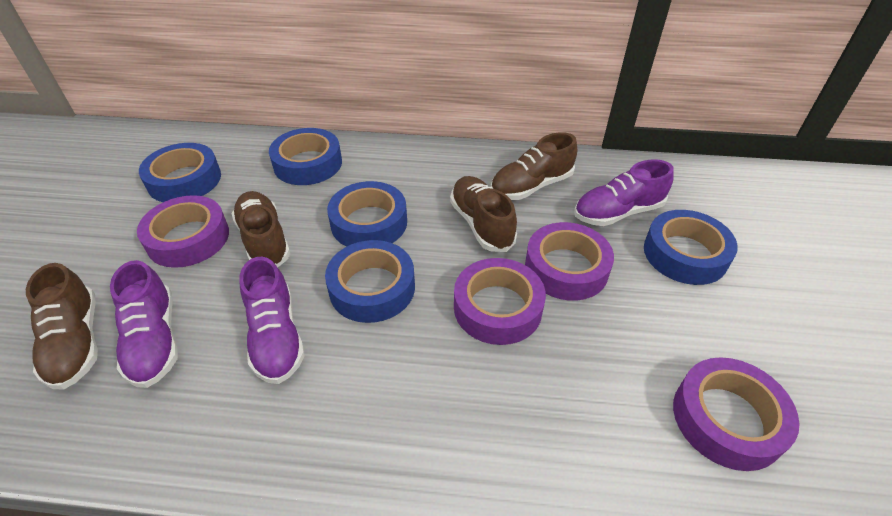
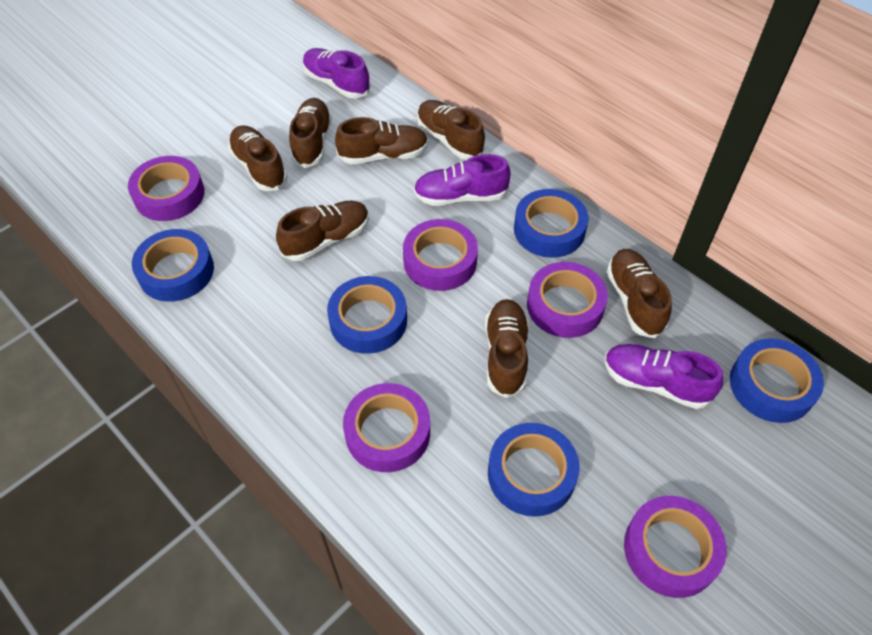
brown shoe: 4 -> 7
purple tape: 4 -> 5

